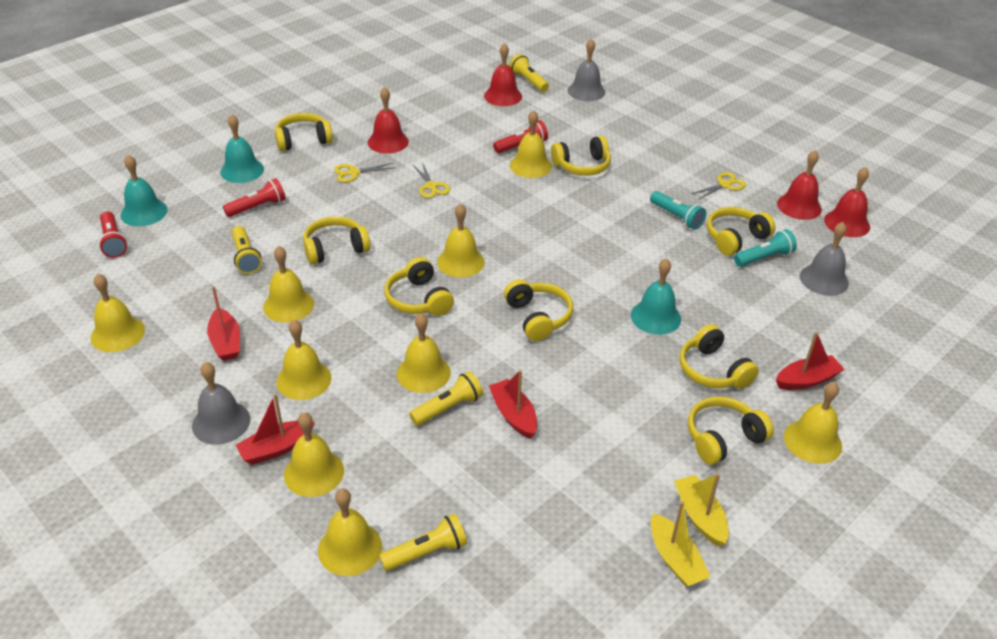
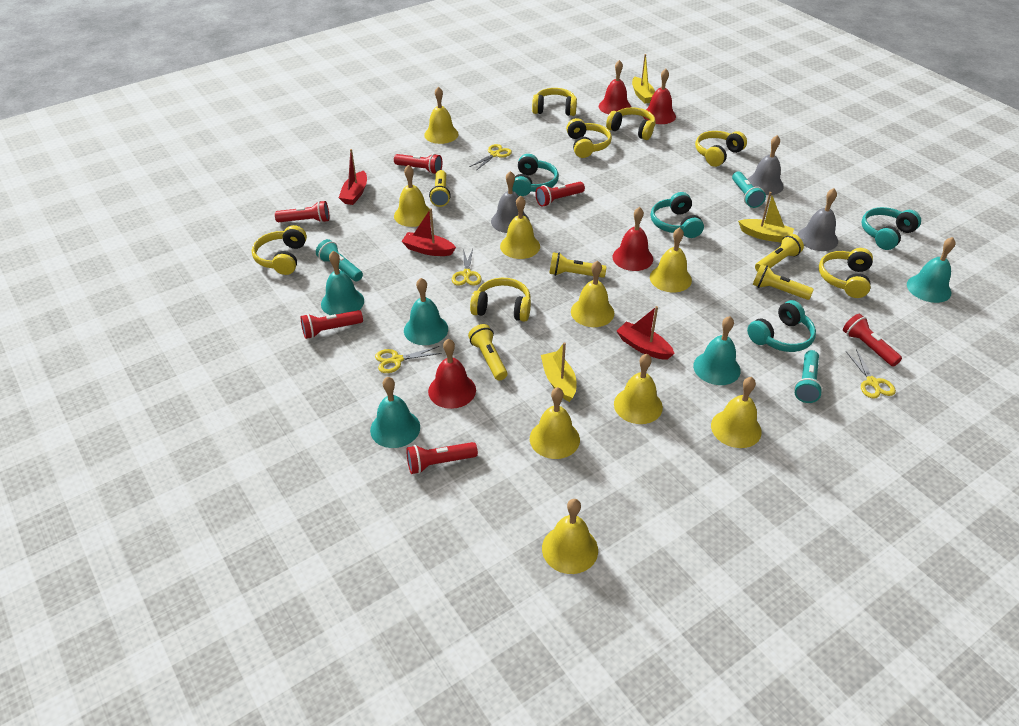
red boat: 4 -> 3
red flashlight: 3 -> 6
turquoise bell: 3 -> 5
turquoise flashlight: 2 -> 3
turquoise headphones: 0 -> 4
yellow boat: 2 -> 3
yellow flashlight: 4 -> 5
yellow headphones: 8 -> 7
yellow scissors: 3 -> 4

